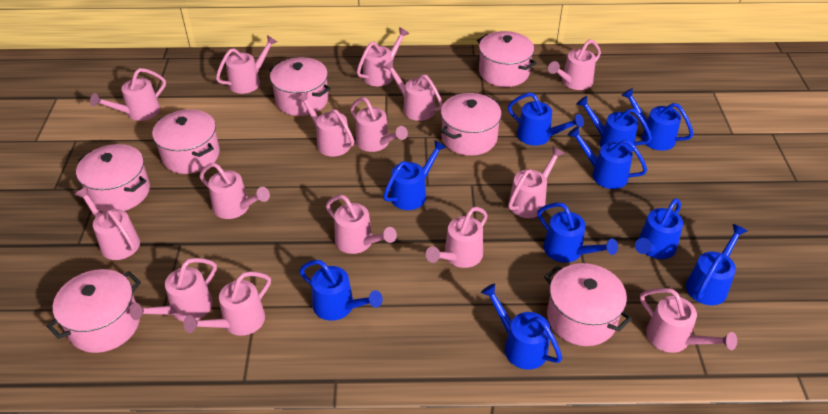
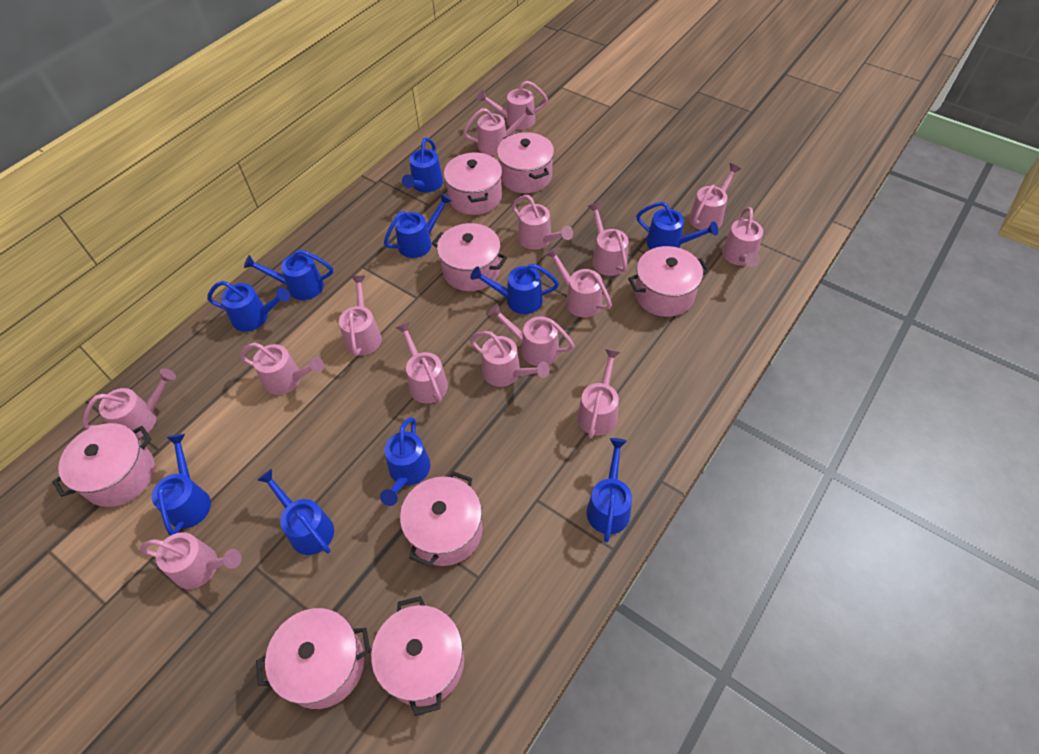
pink pot: 7 -> 8

